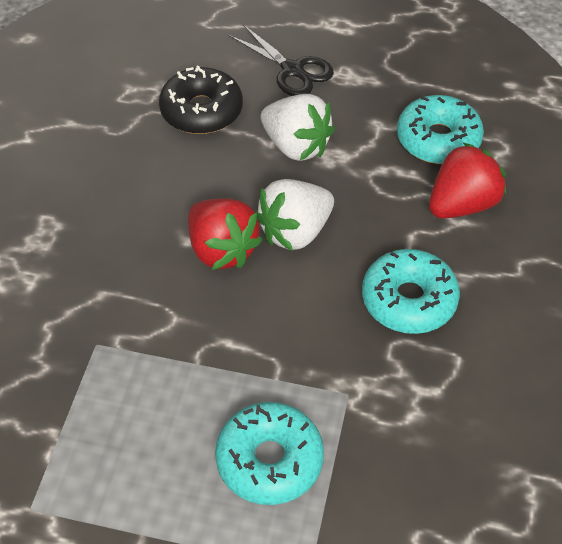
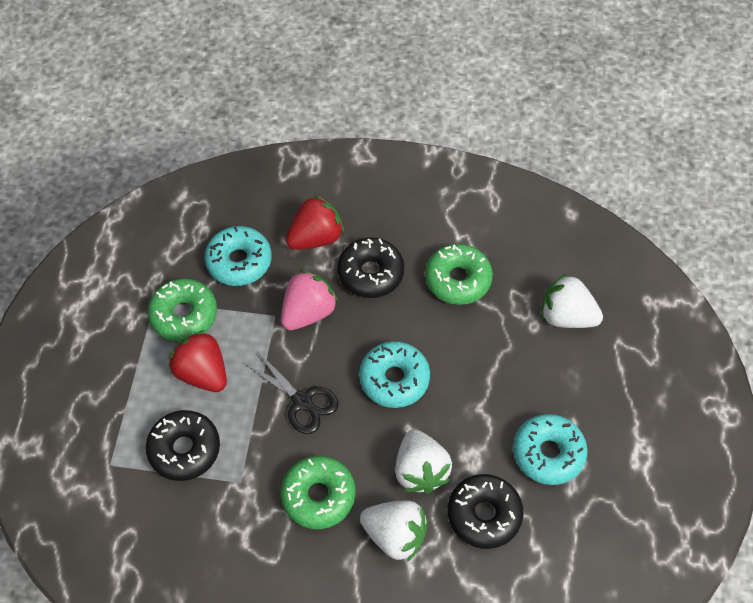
black donut: 1 -> 3
green donut: 0 -> 3
pink strawberry: 0 -> 1
white strawberry: 2 -> 3

